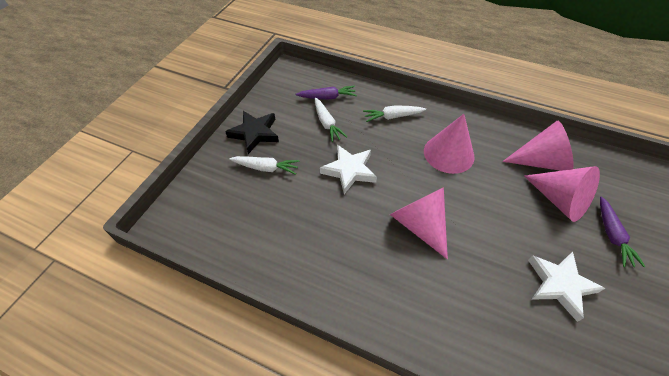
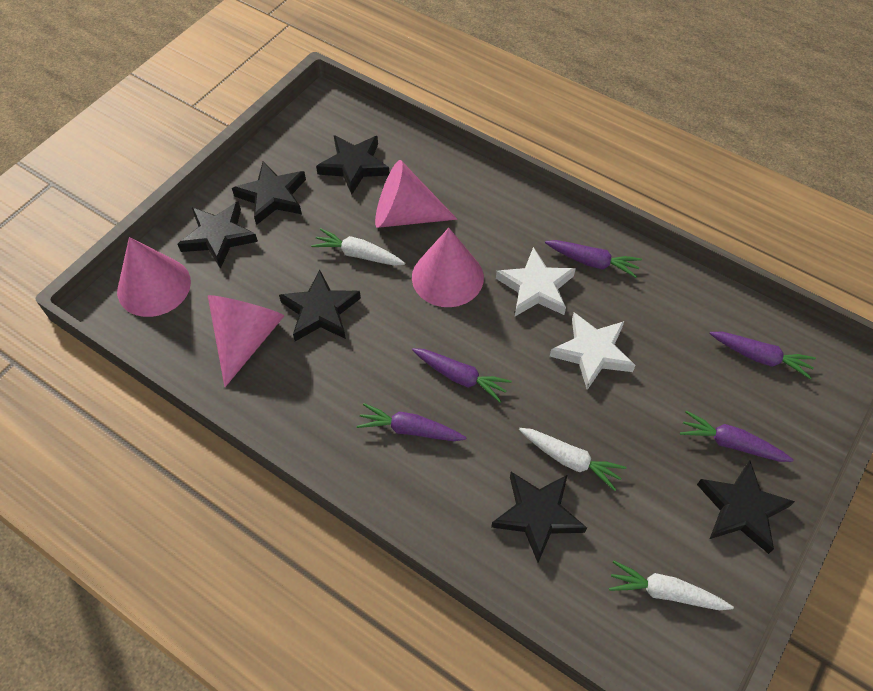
black star: 1 -> 6
purple carrot: 2 -> 5

